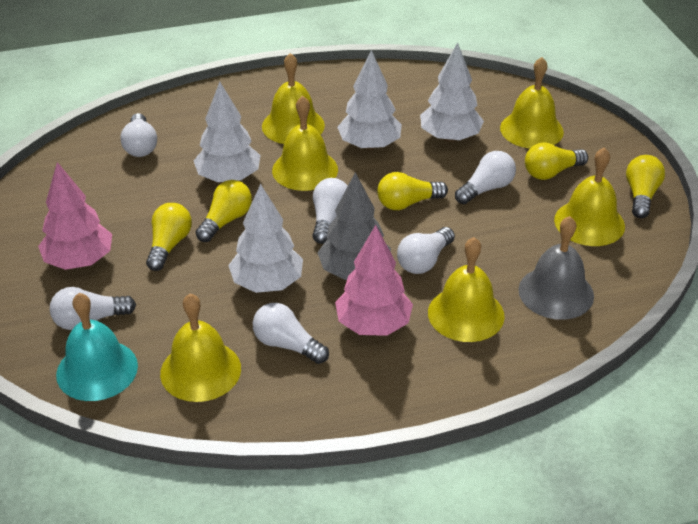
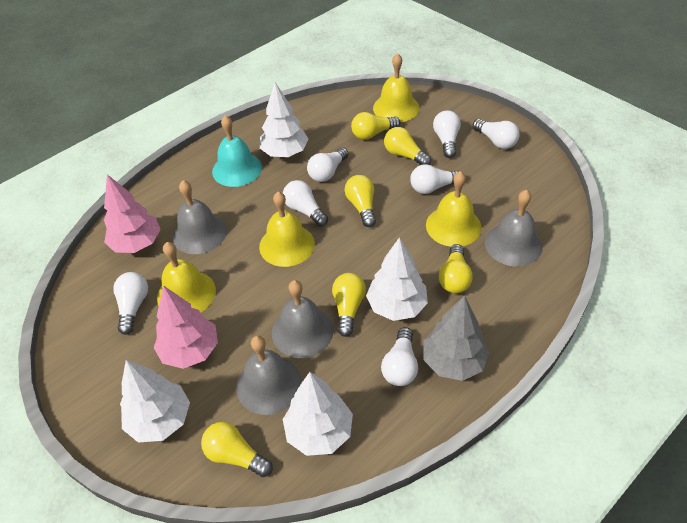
grey bell: 1 -> 4
white light bulb: 6 -> 7
yellow bell: 6 -> 4
yellow light bulb: 5 -> 6

